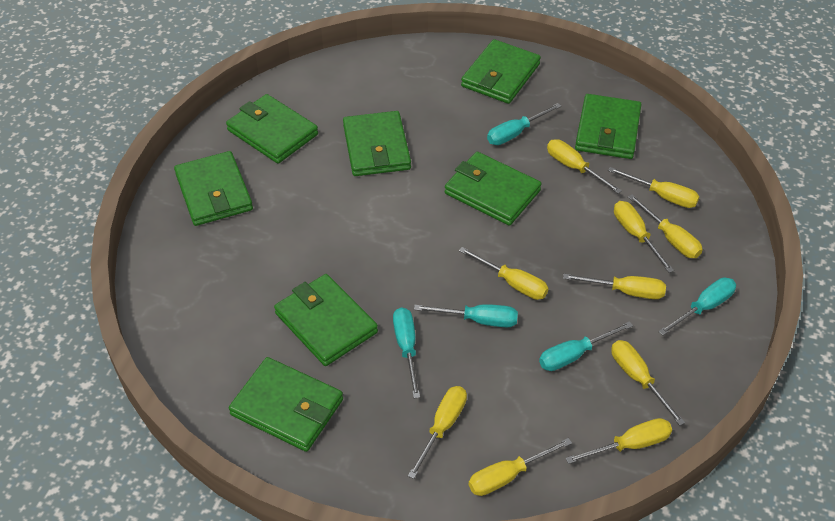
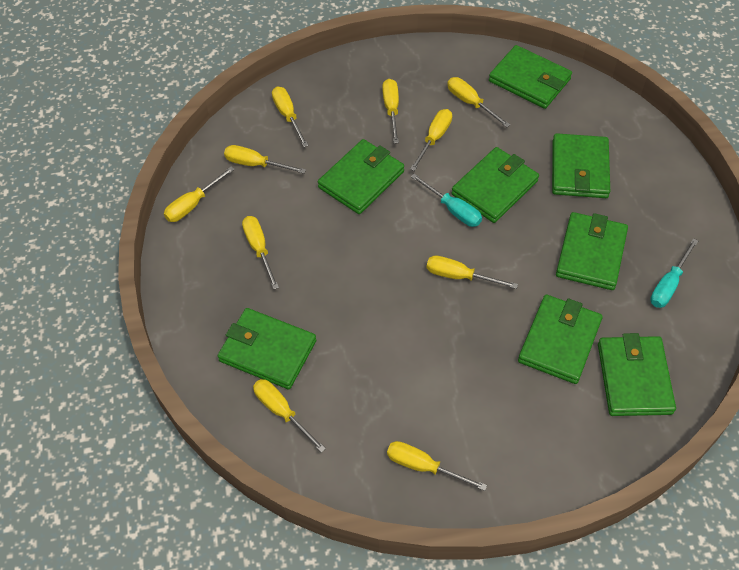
turquoise screwdriver: 5 -> 2

